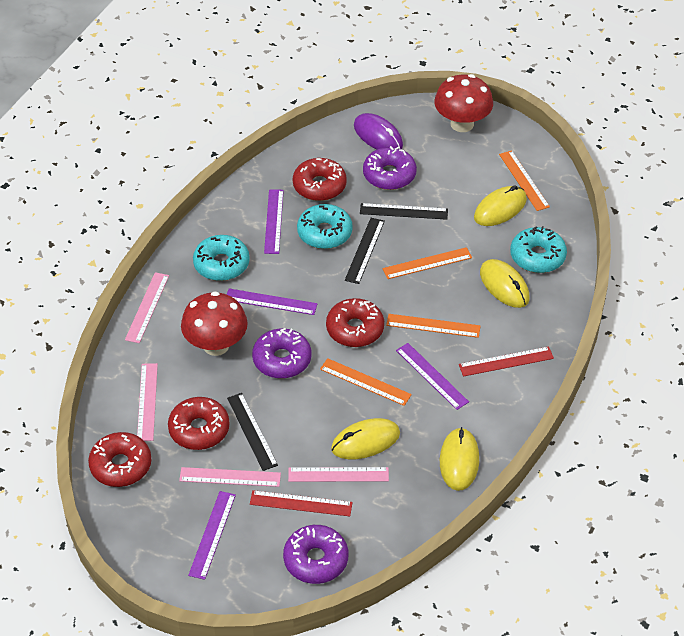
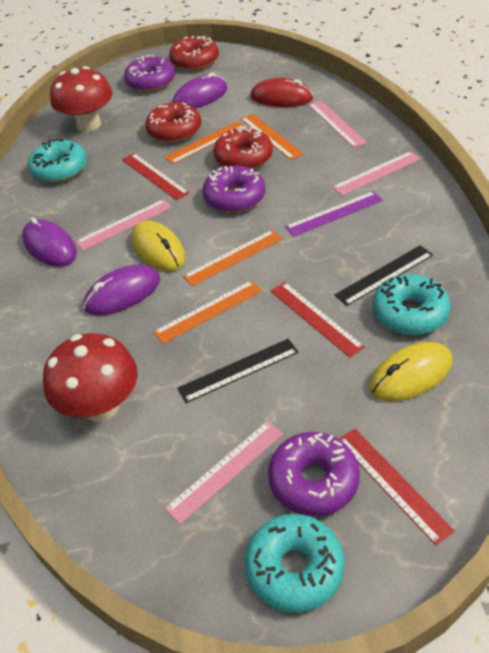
black ruler: 3 -> 2
purple mouse: 1 -> 3
purple ruler: 4 -> 1
red donut: 4 -> 3
red mouse: 0 -> 1
red ruler: 2 -> 3
yellow mouse: 4 -> 2

